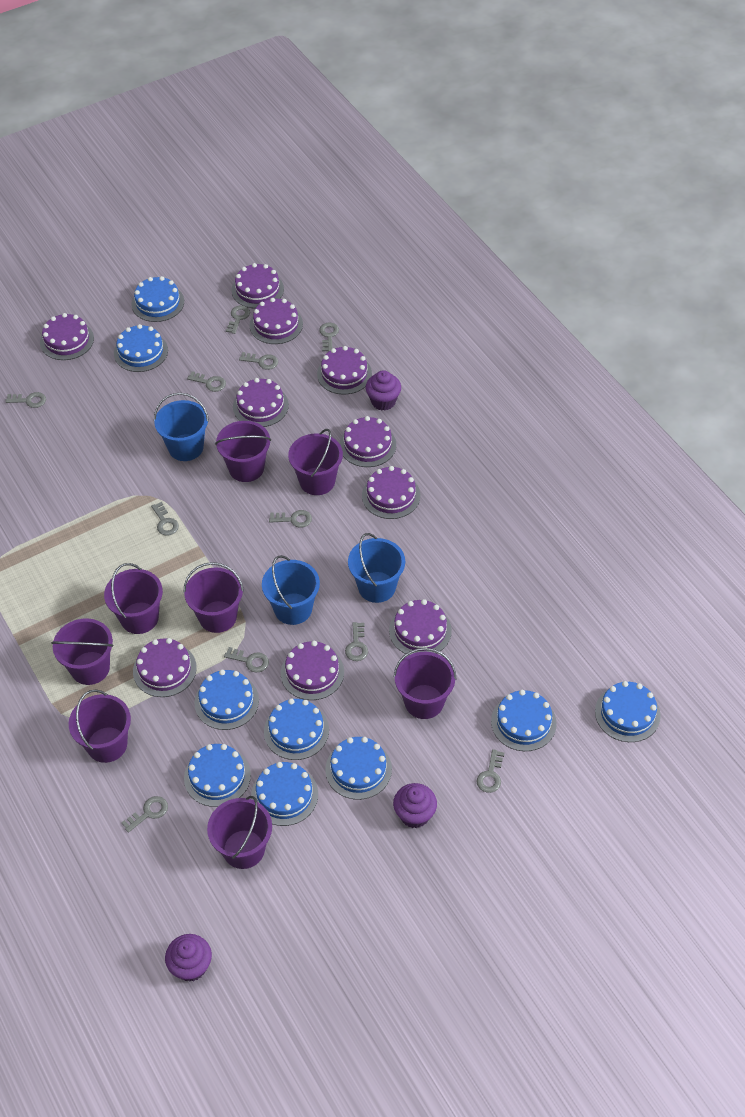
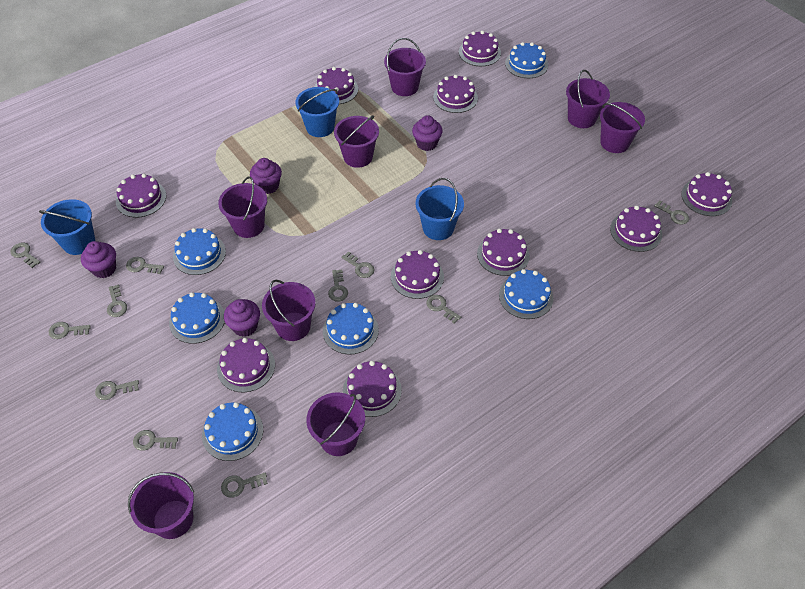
blue cake: 9 -> 6
purple cupcake: 3 -> 4

